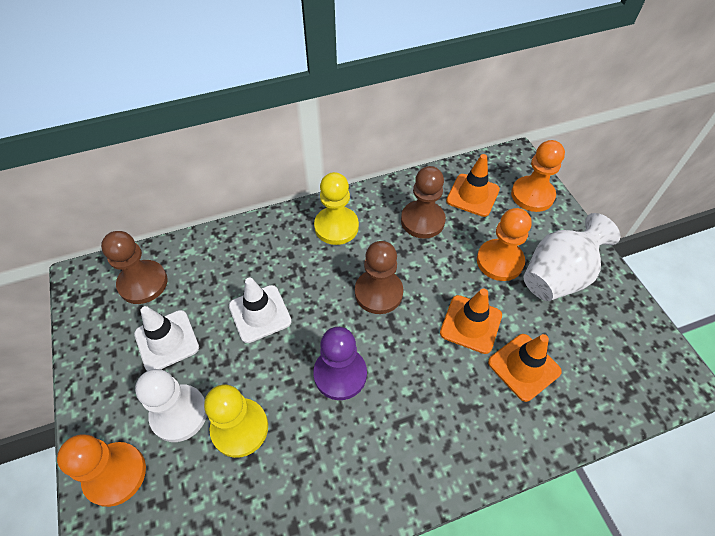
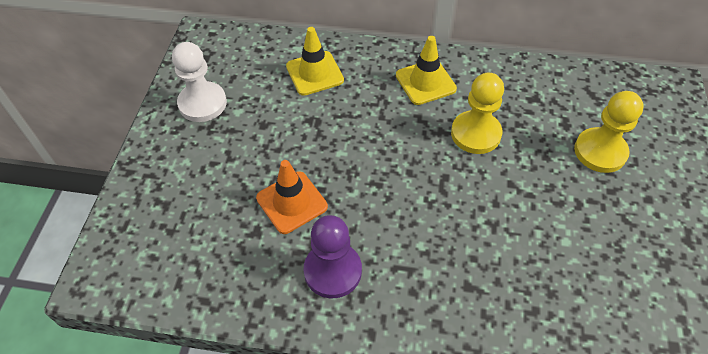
brown pawn: 3 -> 0
orange pawn: 3 -> 0
orange traffic cone: 3 -> 1
white traffic cone: 2 -> 0
white vase: 1 -> 0
yellow traffic cone: 0 -> 2

